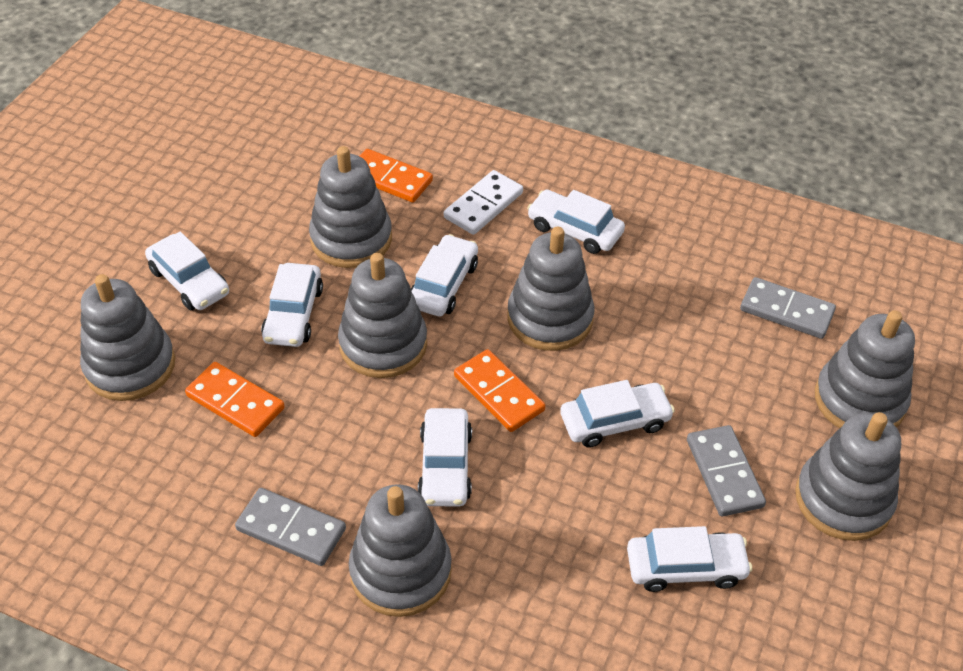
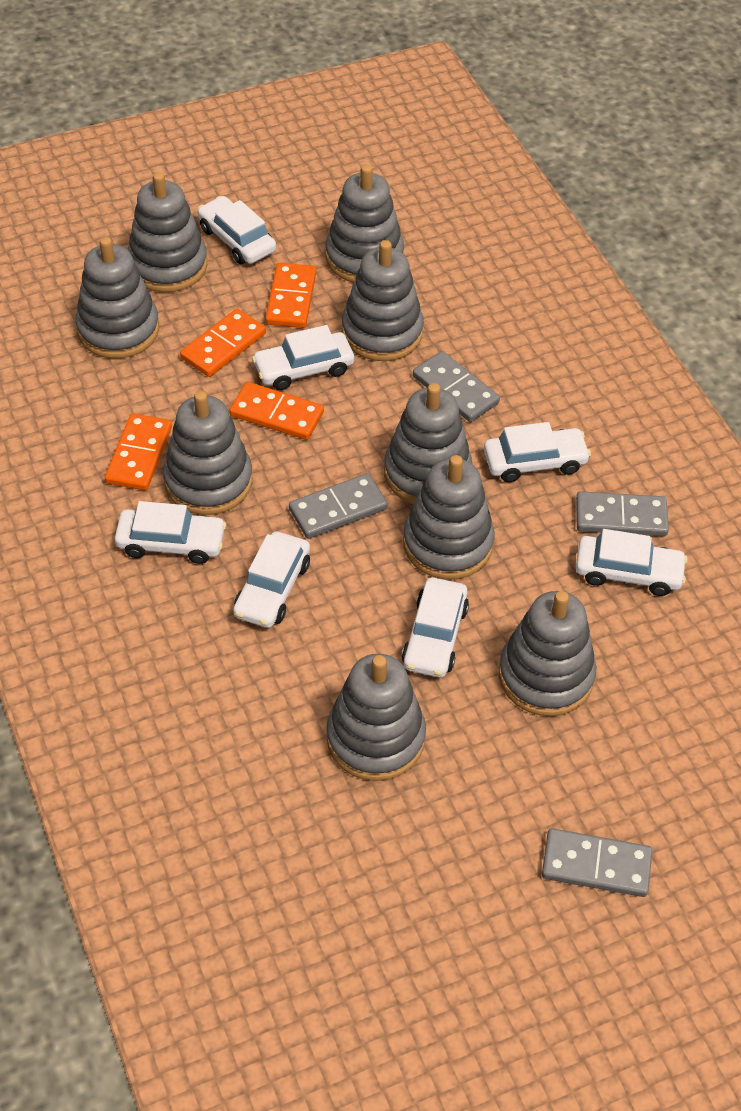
grey domino: 3 -> 4
grey stacking toy: 7 -> 9
orange domino: 3 -> 4
white domino: 1 -> 0

